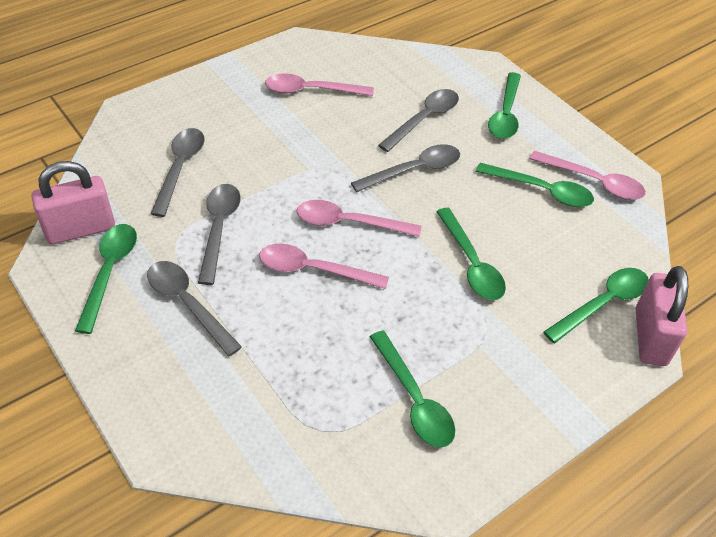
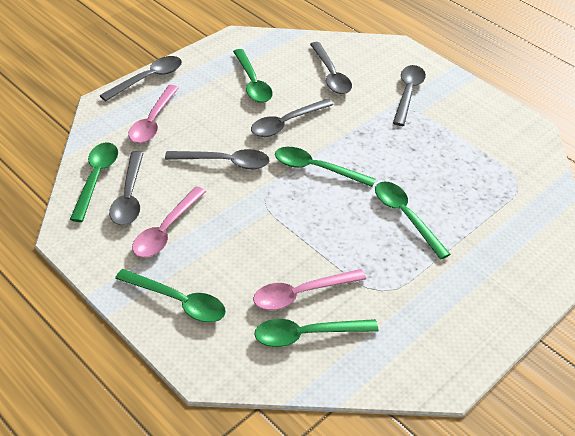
grey spoon: 5 -> 6
pink padlock: 2 -> 0
pink spoon: 4 -> 3

